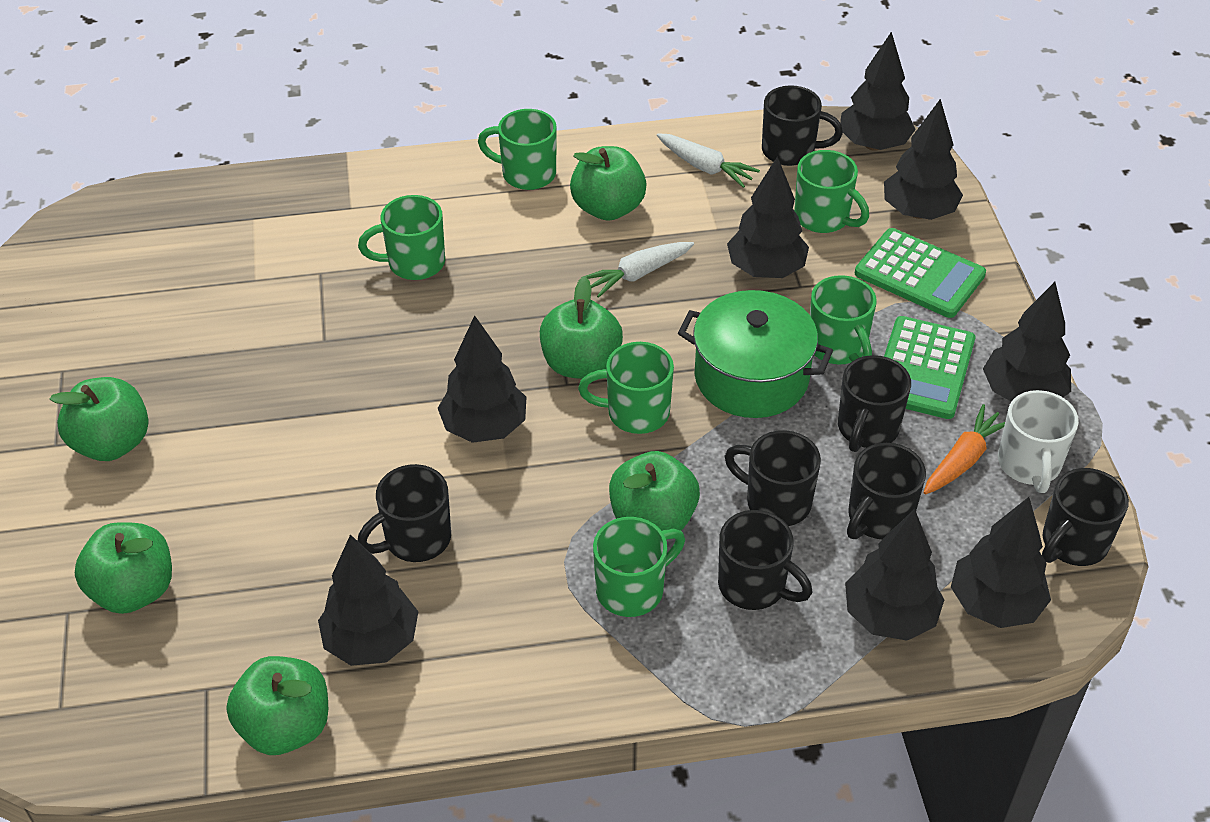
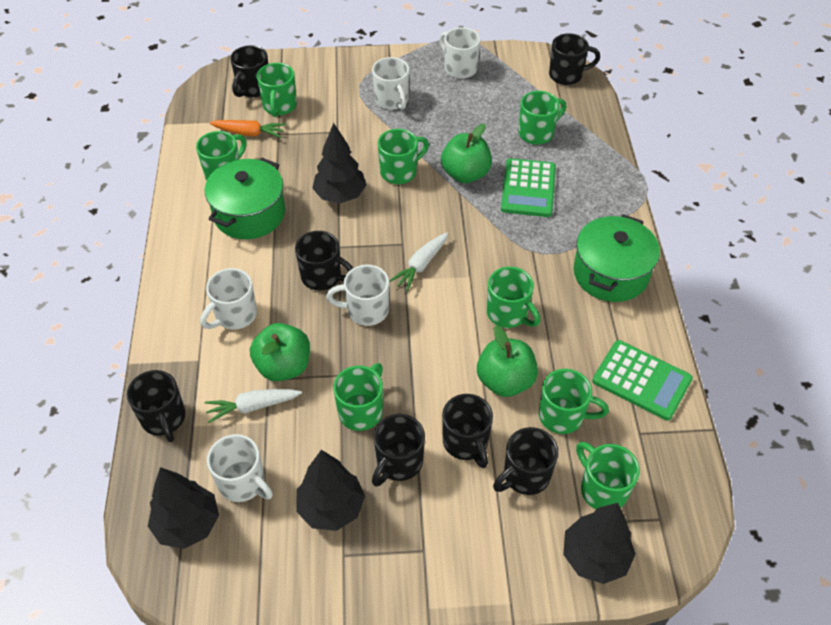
black tree: 8 -> 4
green apple: 6 -> 3
green mug: 6 -> 8
green pot: 1 -> 2
white mug: 1 -> 5

